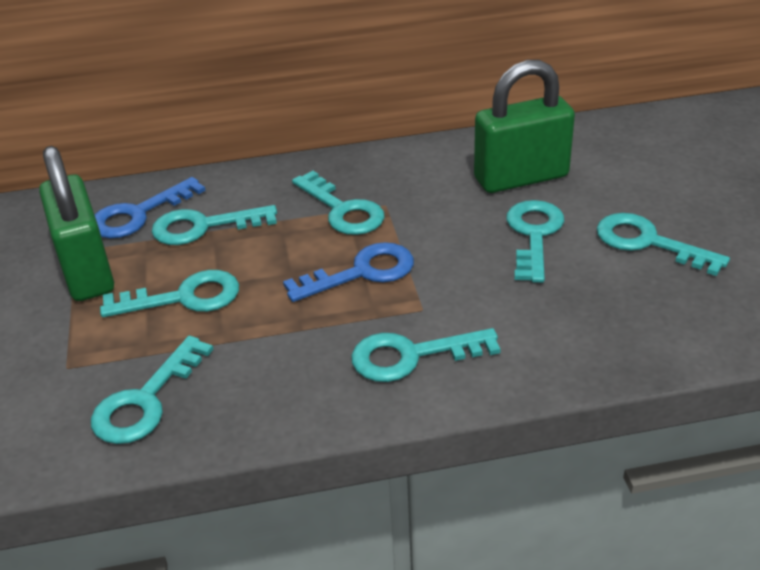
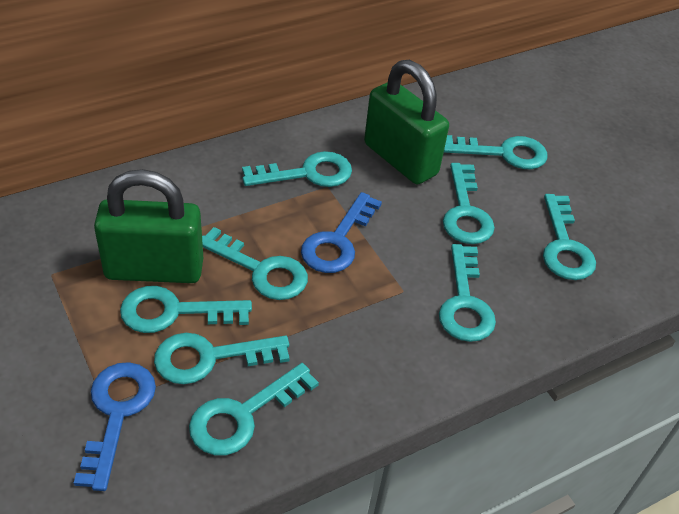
turquoise key: 7 -> 9

